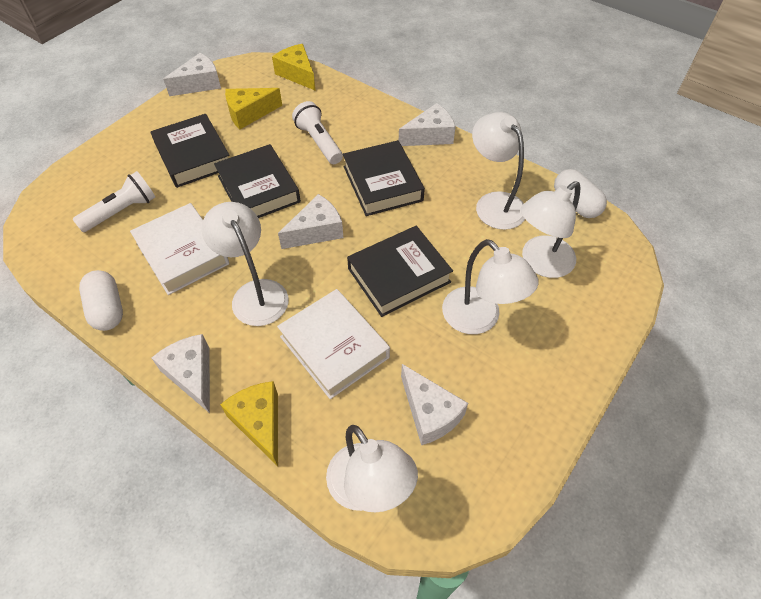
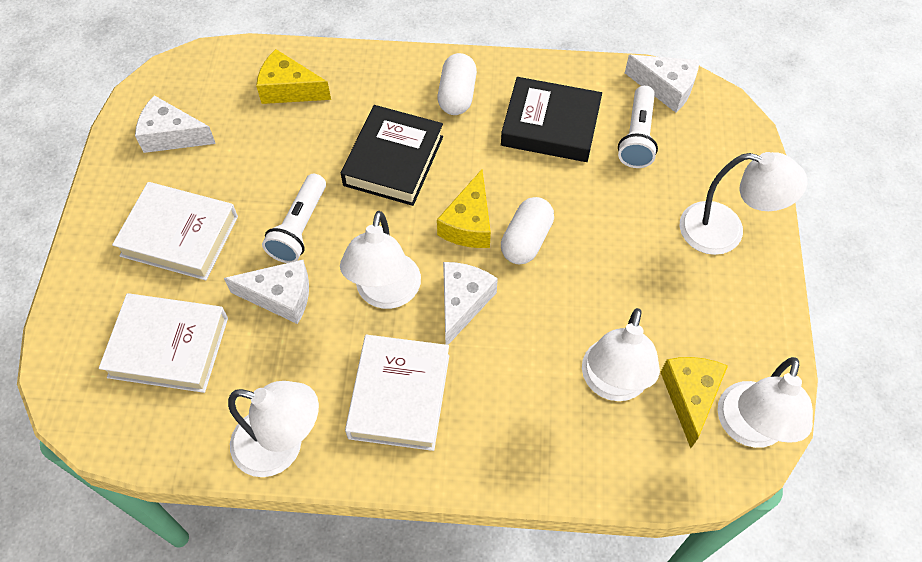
black book: 4 -> 2
white book: 2 -> 3
white cheese: 5 -> 4

